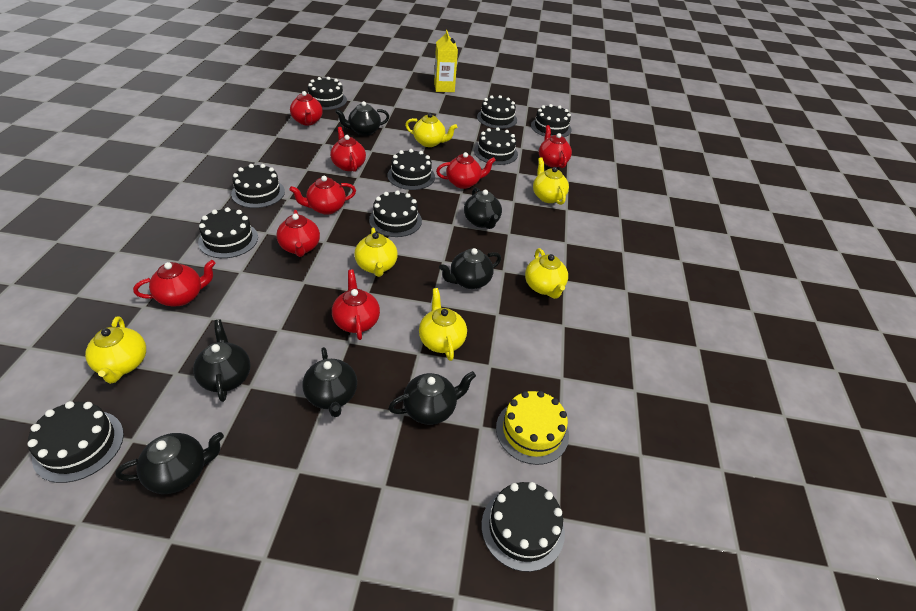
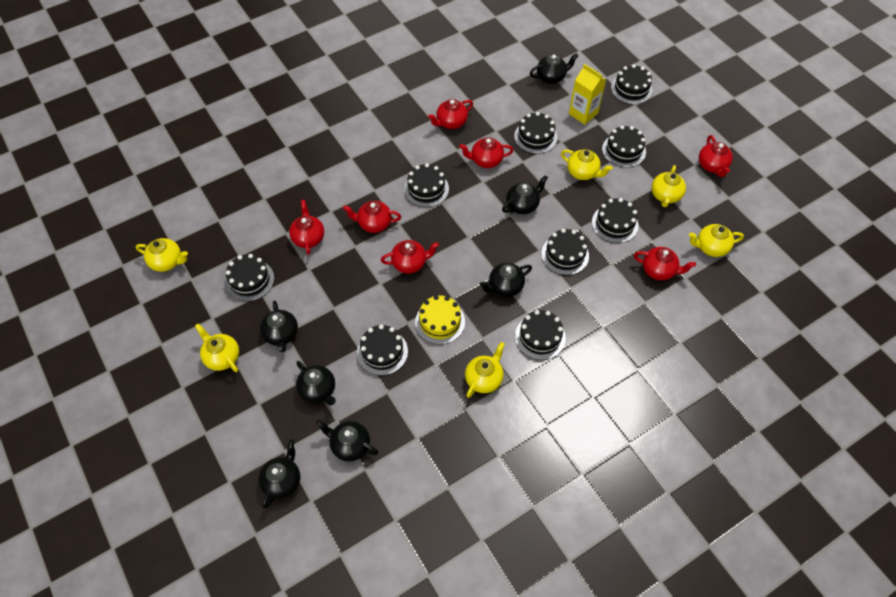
black cake: 10 -> 9
red teapot: 8 -> 7

